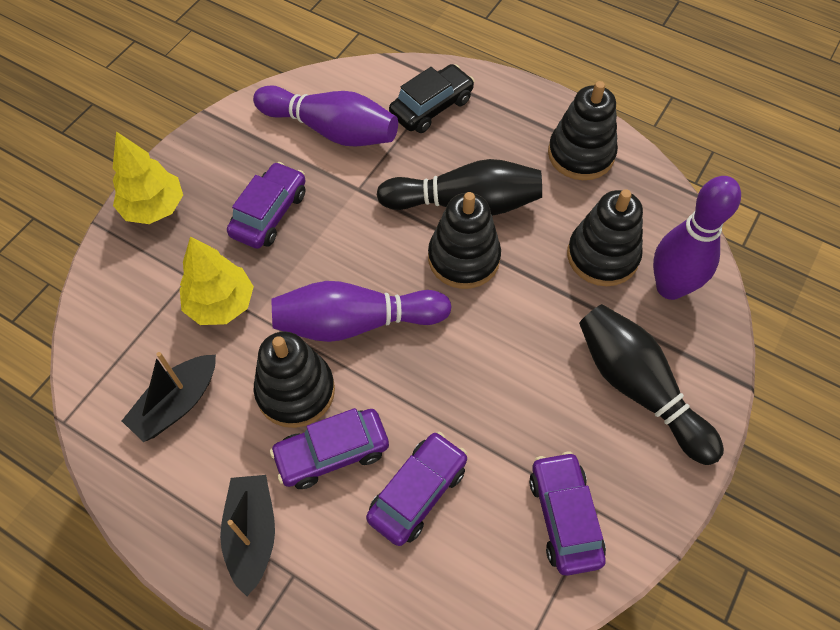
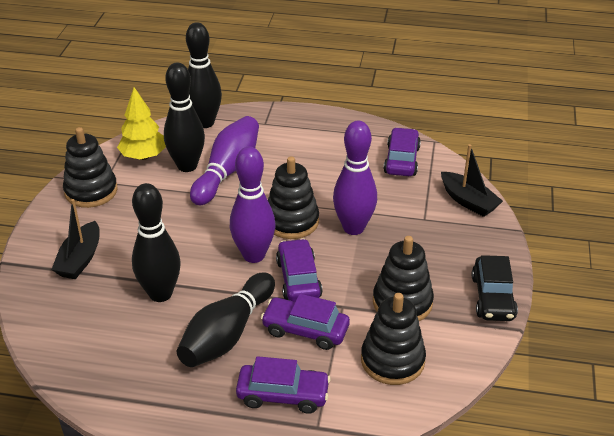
black bowling pin: 2 -> 4
yellow tree: 2 -> 1

